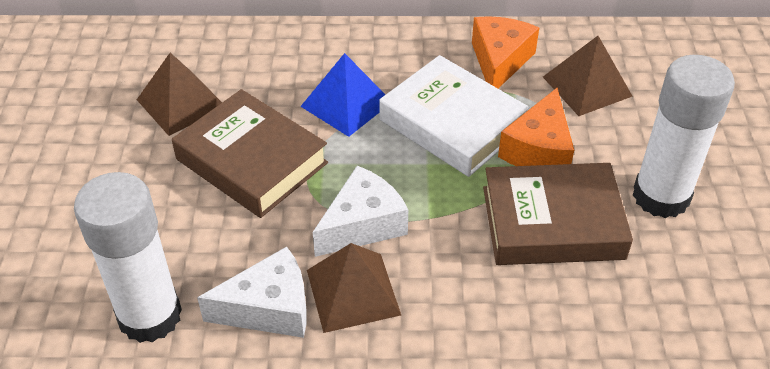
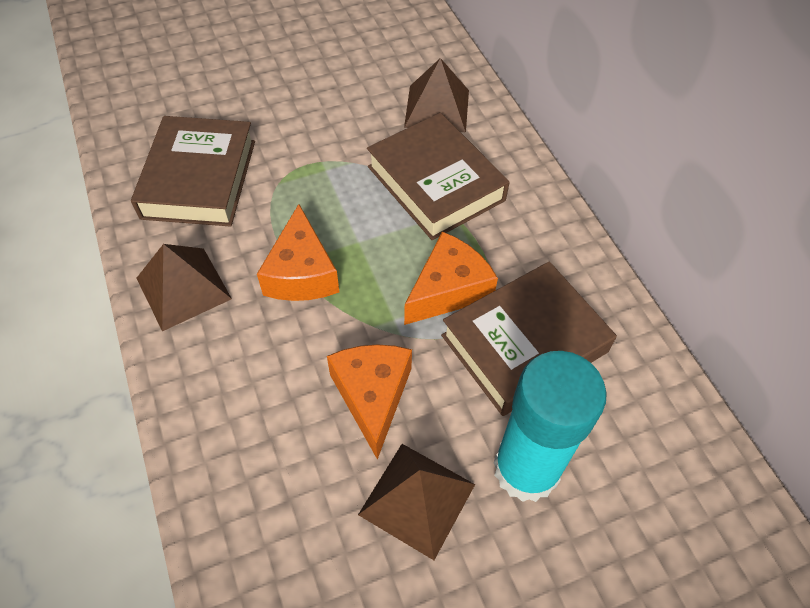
blue pyramid: 1 -> 0
brown book: 2 -> 3
orange cheese: 2 -> 3
turquoise glue stick: 0 -> 1
white book: 1 -> 0
white cheese: 2 -> 0
white glue stick: 2 -> 0

